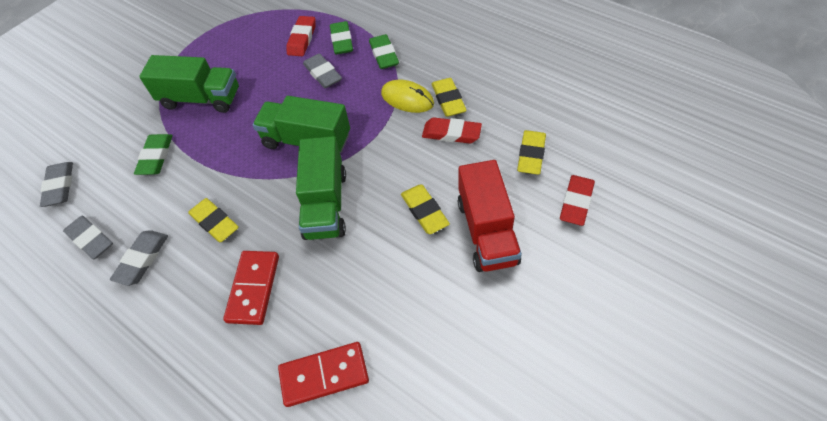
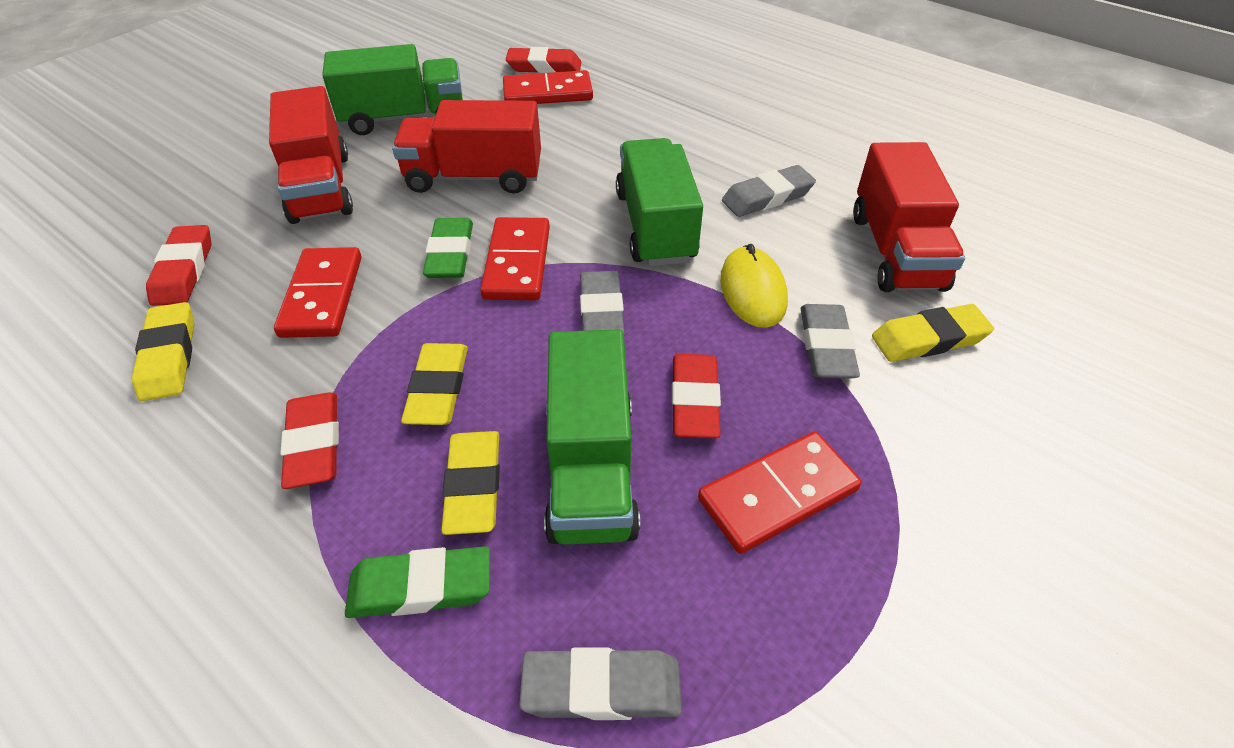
green eraser: 3 -> 2
red domino: 2 -> 4
red eraser: 3 -> 4
red truck: 1 -> 3

